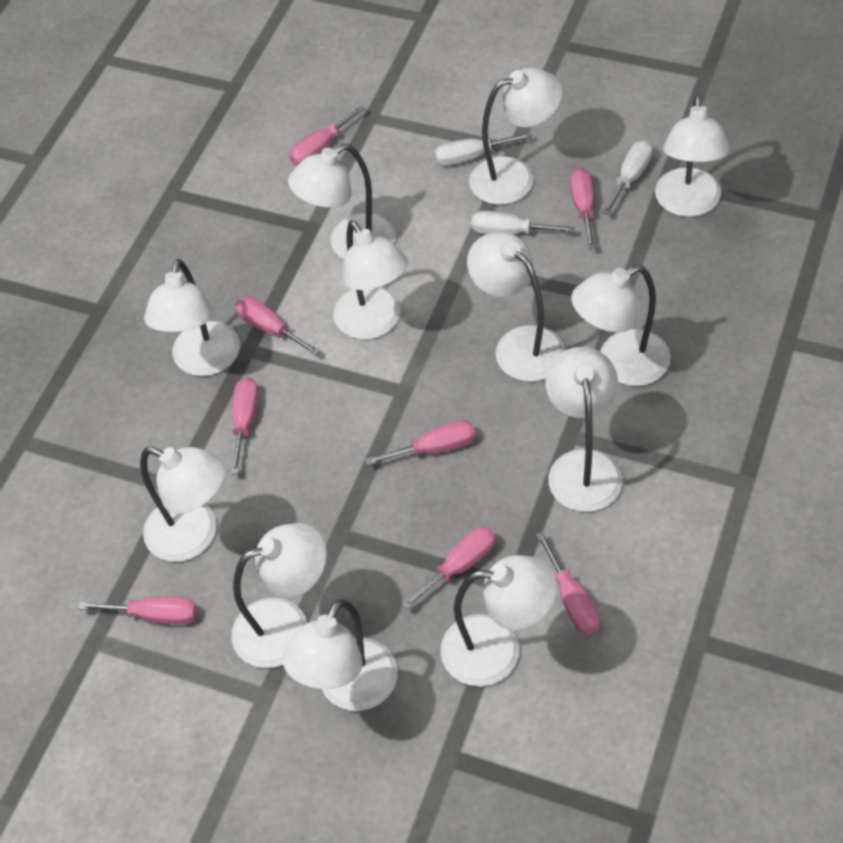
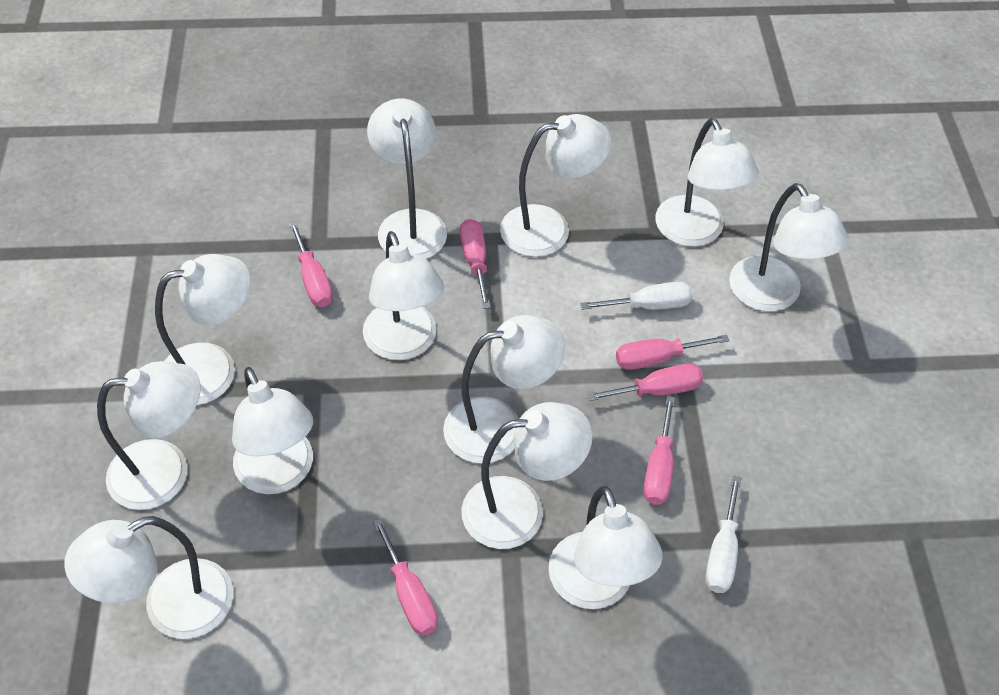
pink screwdriver: 8 -> 6
white screwdriver: 3 -> 2

